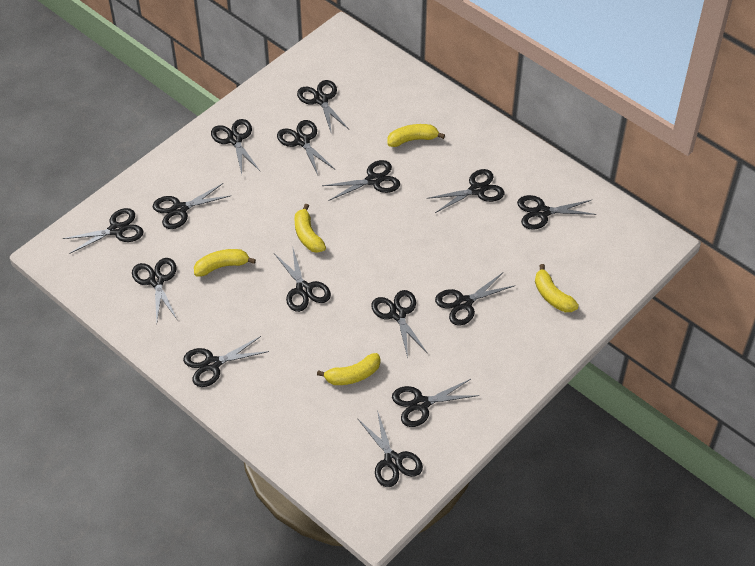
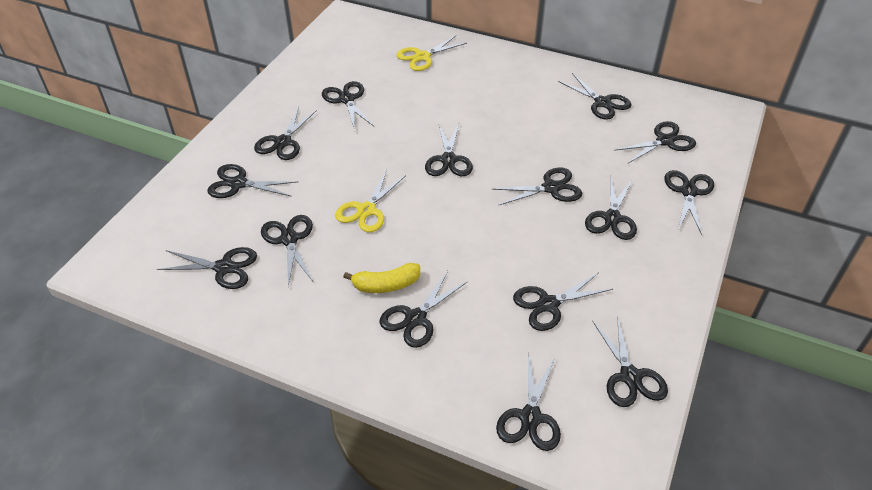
yellow banana: 5 -> 1
yellow scissors: 0 -> 2

